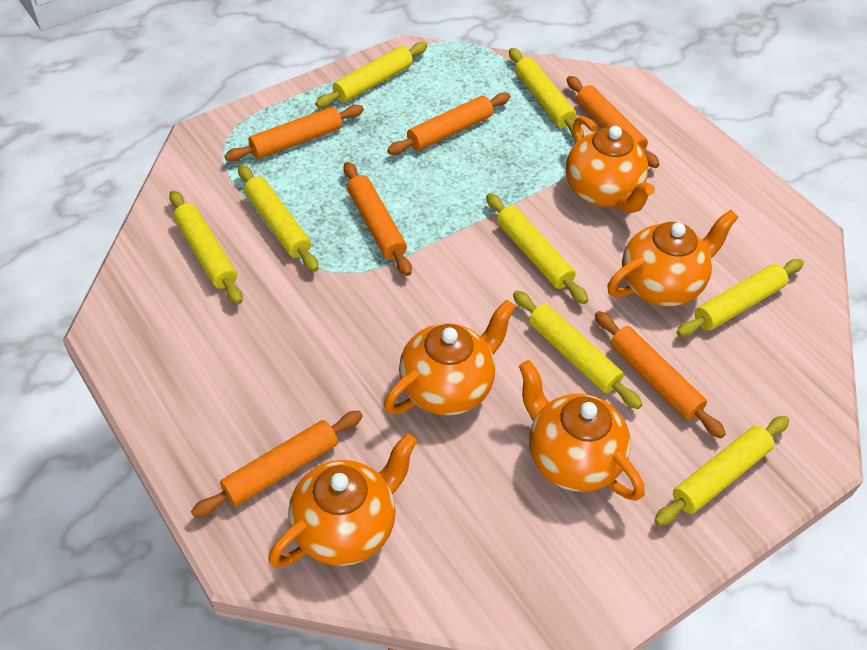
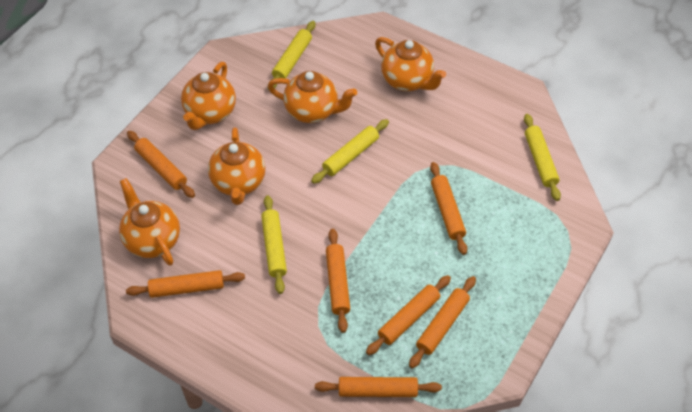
orange rolling pin: 6 -> 7
yellow rolling pin: 8 -> 4

